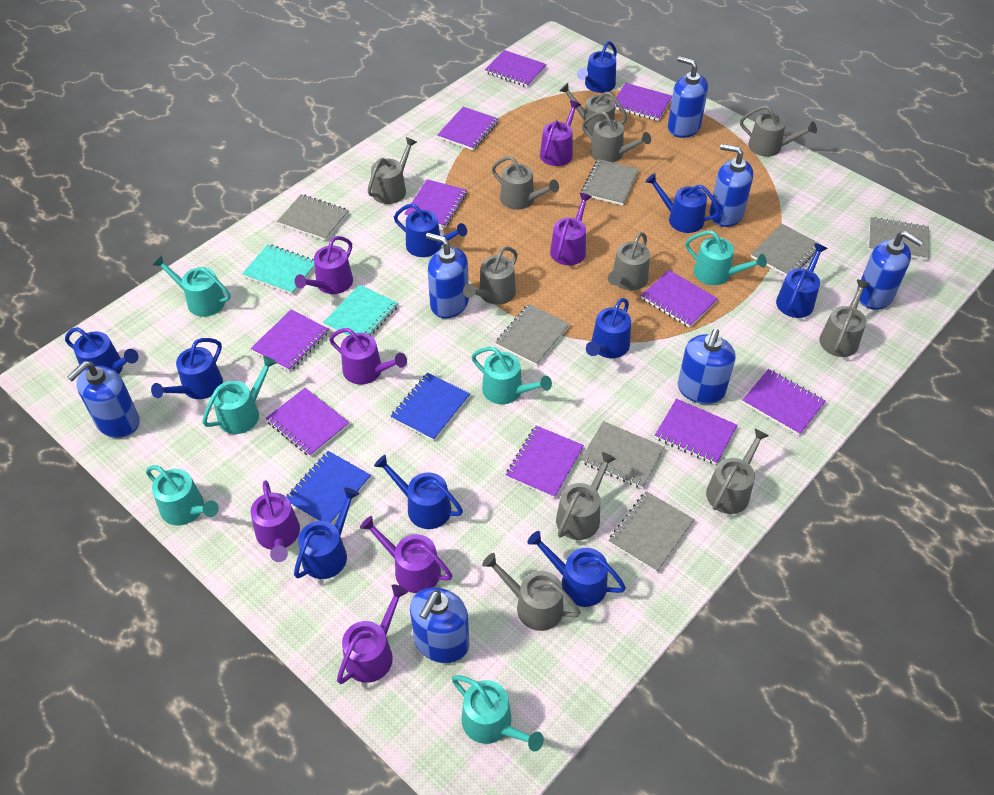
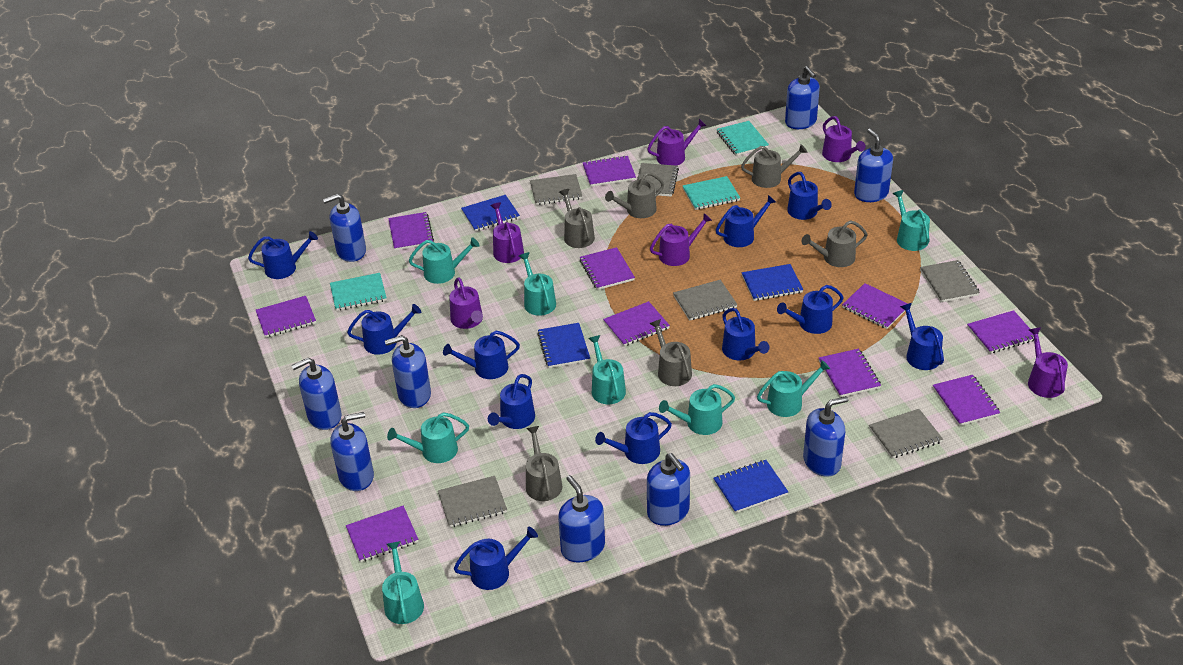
blue notebook: 2 -> 4
blue soap dispenser: 7 -> 9
blue watering can: 10 -> 11
grey notebook: 7 -> 6
grey watering can: 11 -> 6
purple watering can: 7 -> 6
turquoise notebook: 2 -> 3
turquoise watering can: 6 -> 8

